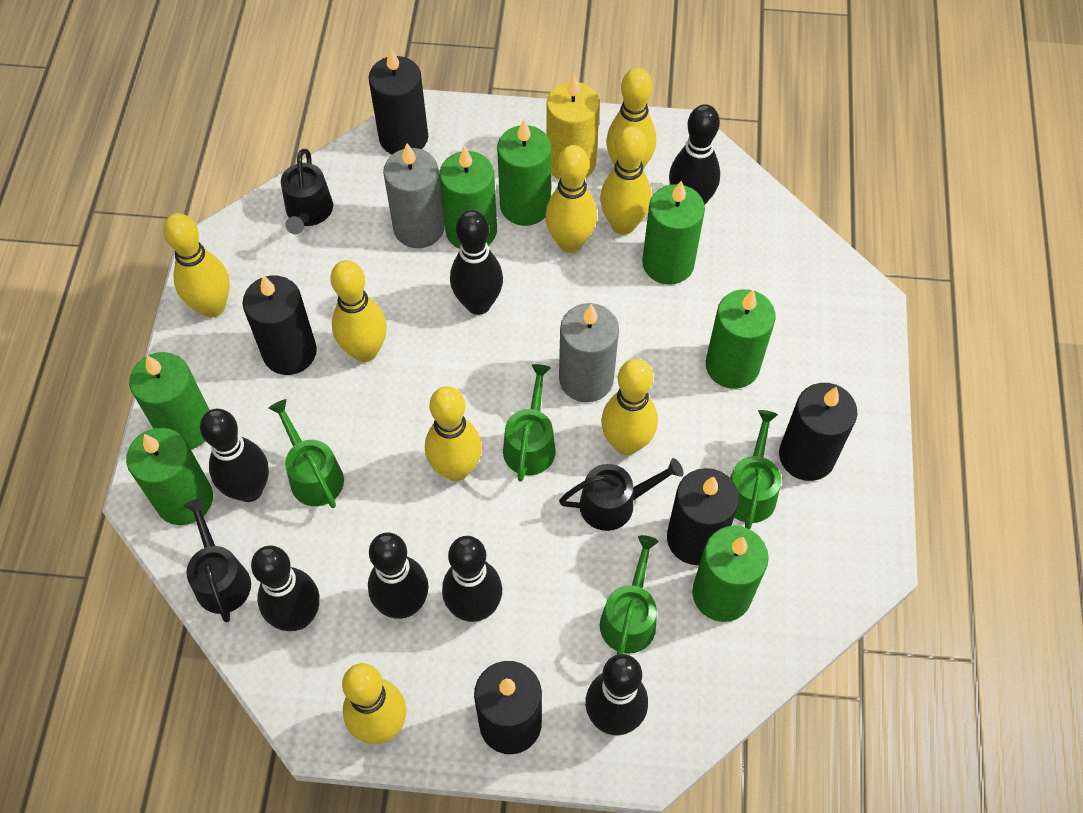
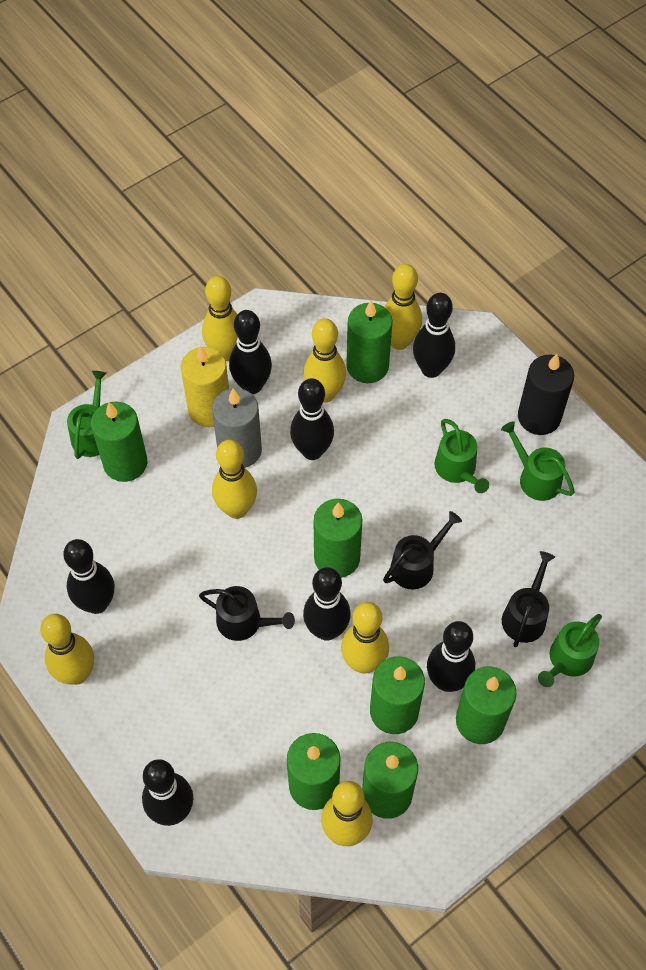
black candle: 5 -> 1
grey candle: 2 -> 1
yellow bowling pin: 8 -> 7

